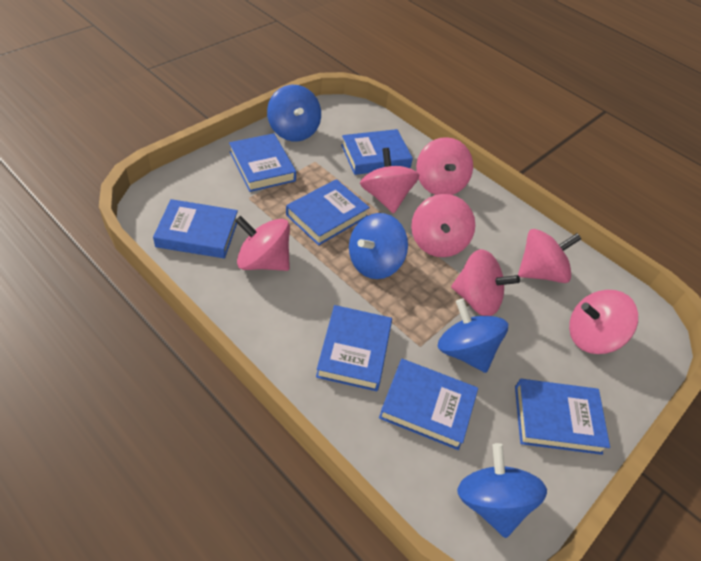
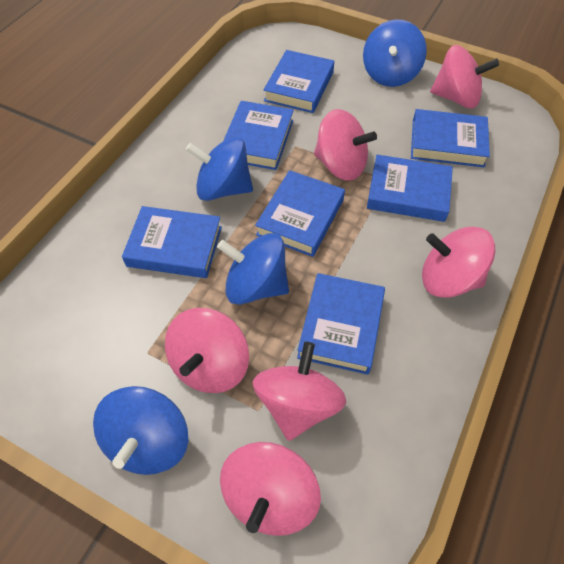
pink spinning top: 7 -> 6

